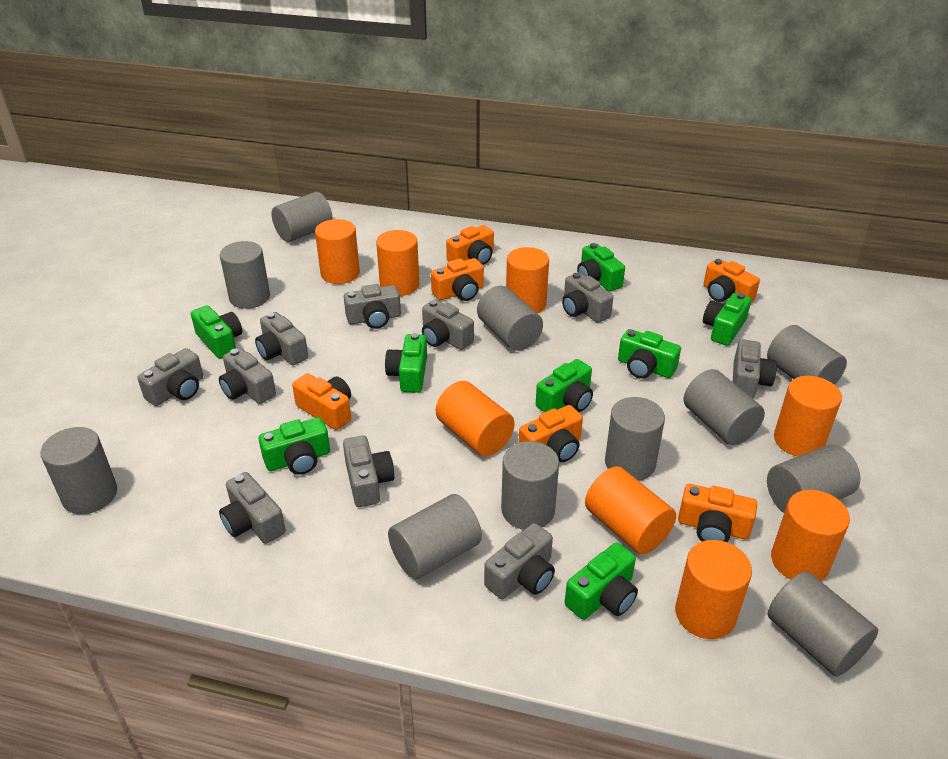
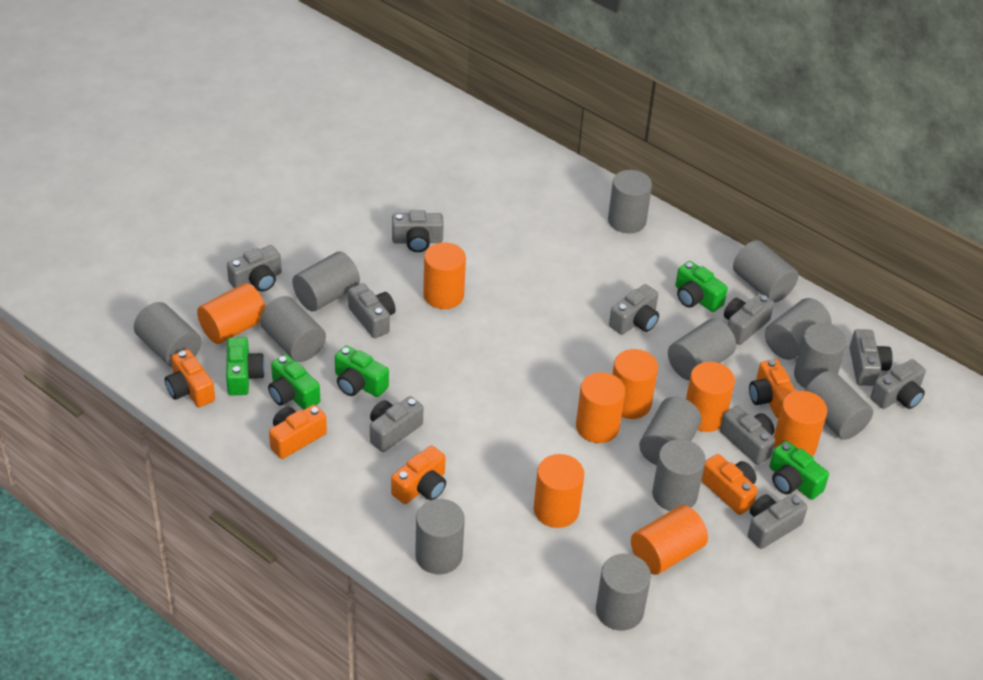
green camera: 8 -> 5
grey cylinder: 11 -> 13
orange camera: 6 -> 5

